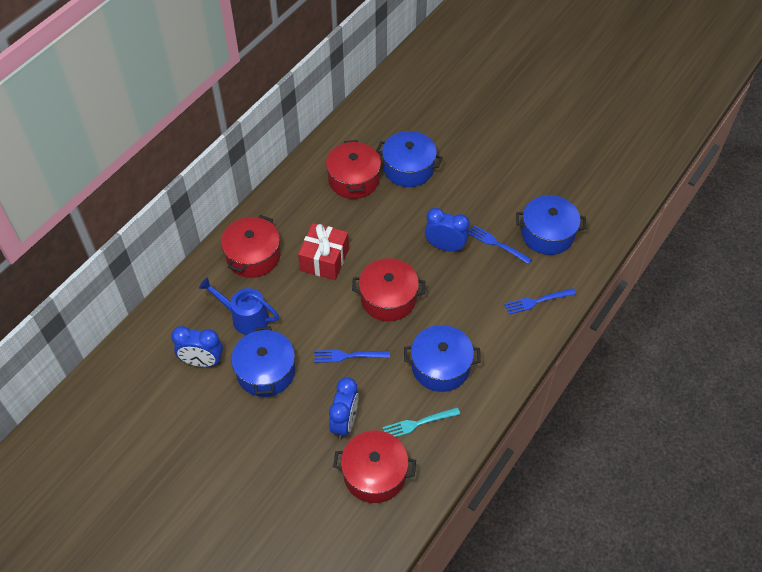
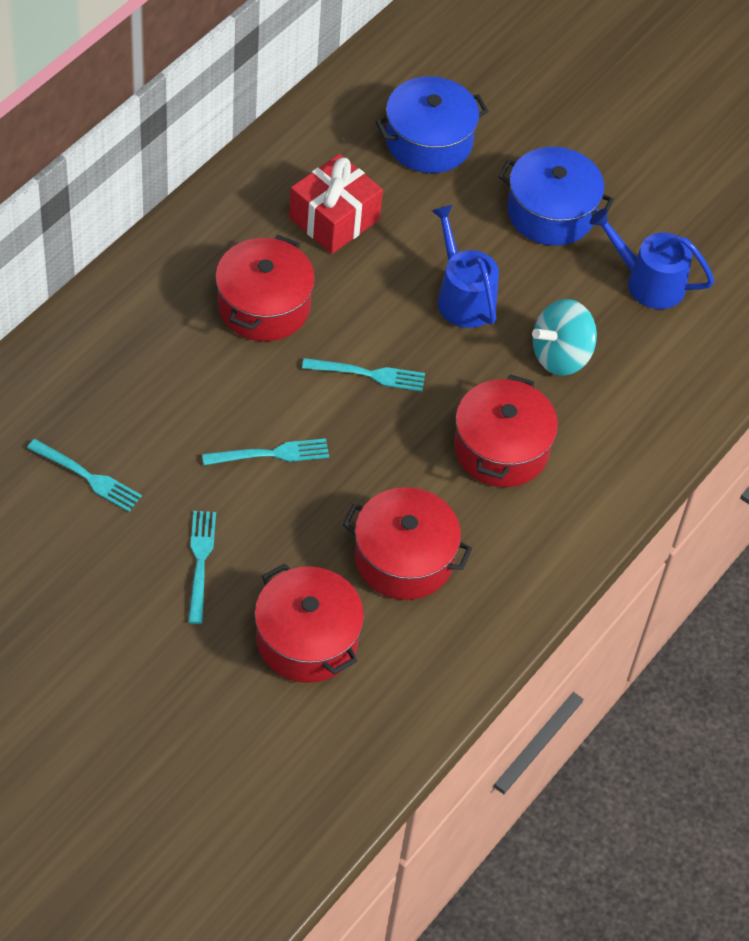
blue clock: 3 -> 0
blue fork: 3 -> 0
blue pot: 4 -> 2
blue watering can: 1 -> 2
turquoise fork: 1 -> 4
turquoise spinning top: 0 -> 1

